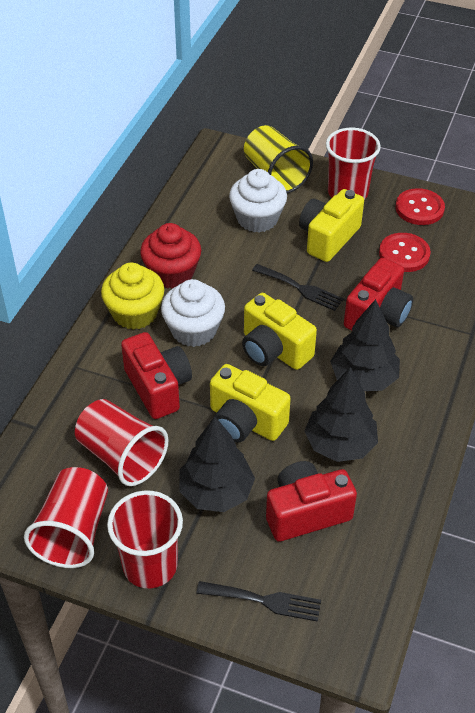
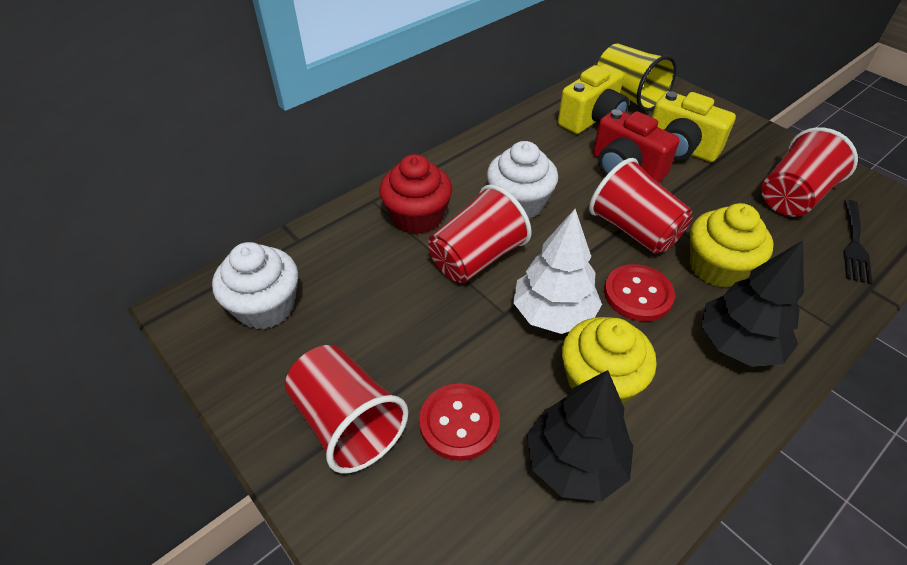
black fork: 2 -> 1
black tree: 3 -> 2
red camera: 3 -> 1
white tree: 0 -> 1
yellow camera: 3 -> 2
yellow cupcake: 1 -> 2

